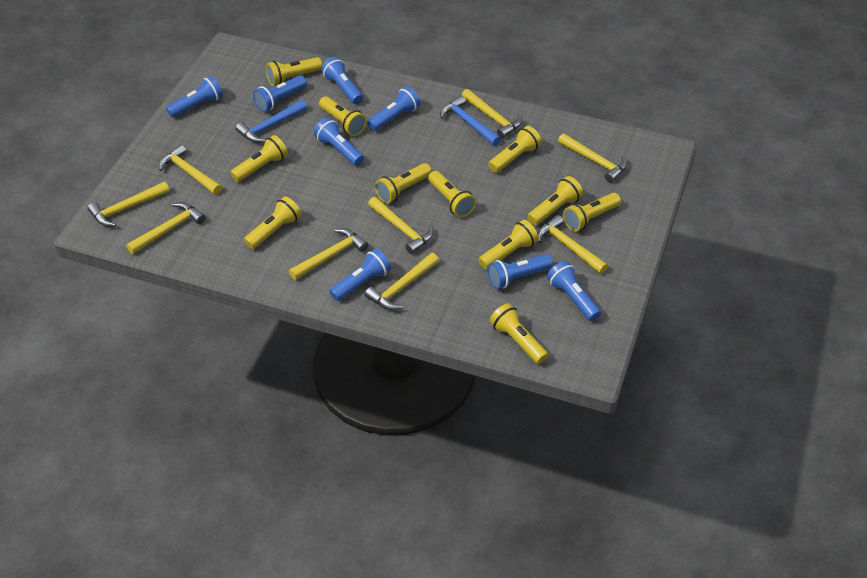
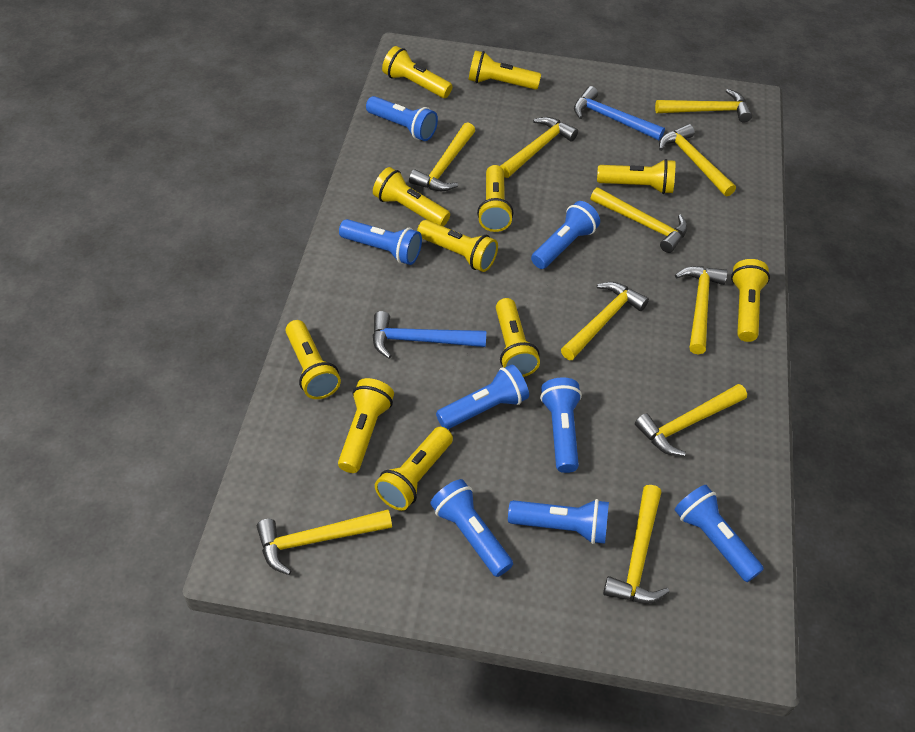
yellow hammer: 9 -> 10

